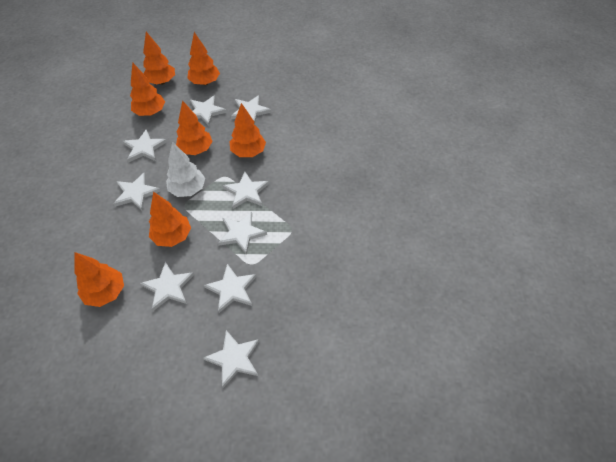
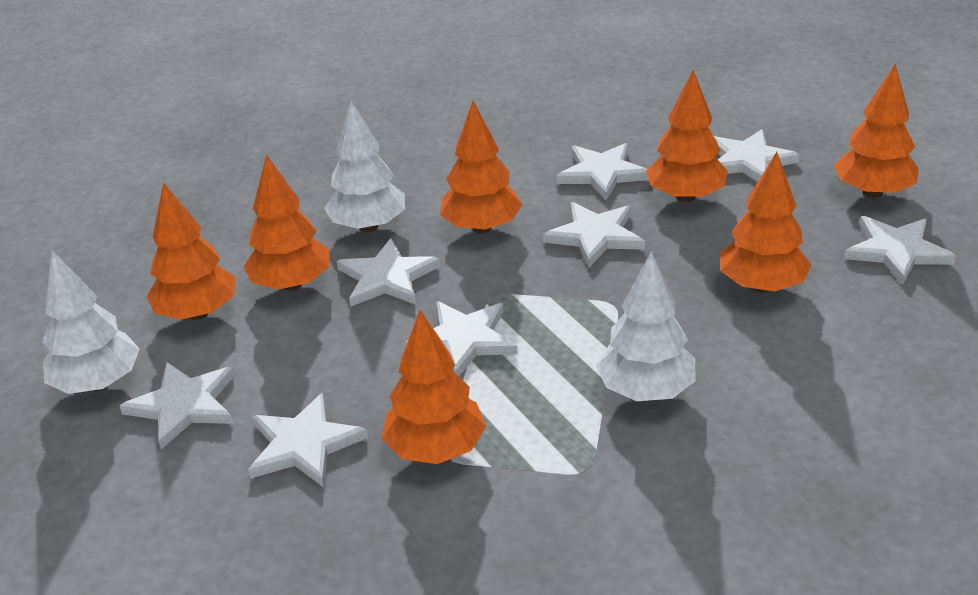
white star: 9 -> 8
white tree: 1 -> 3

